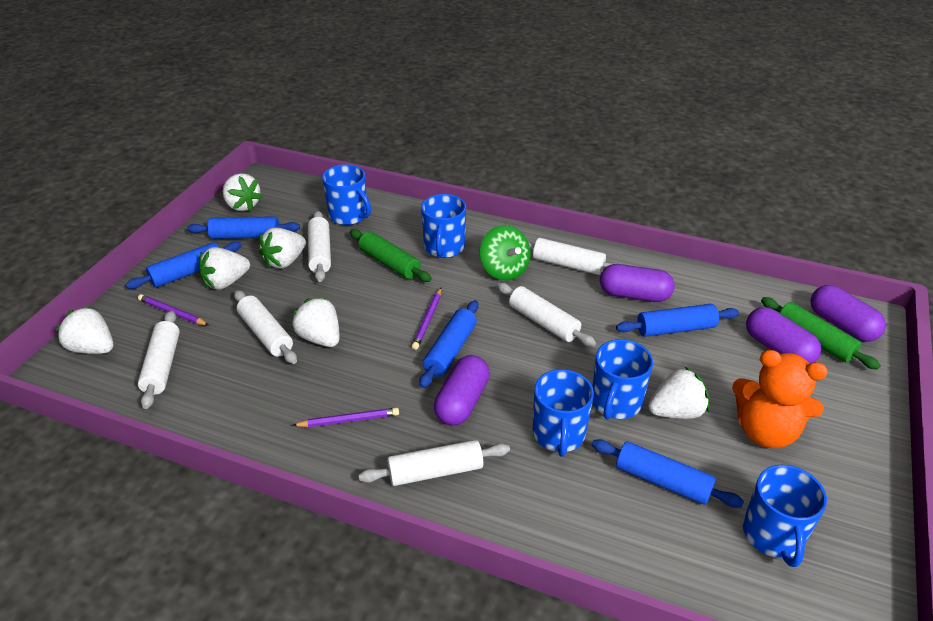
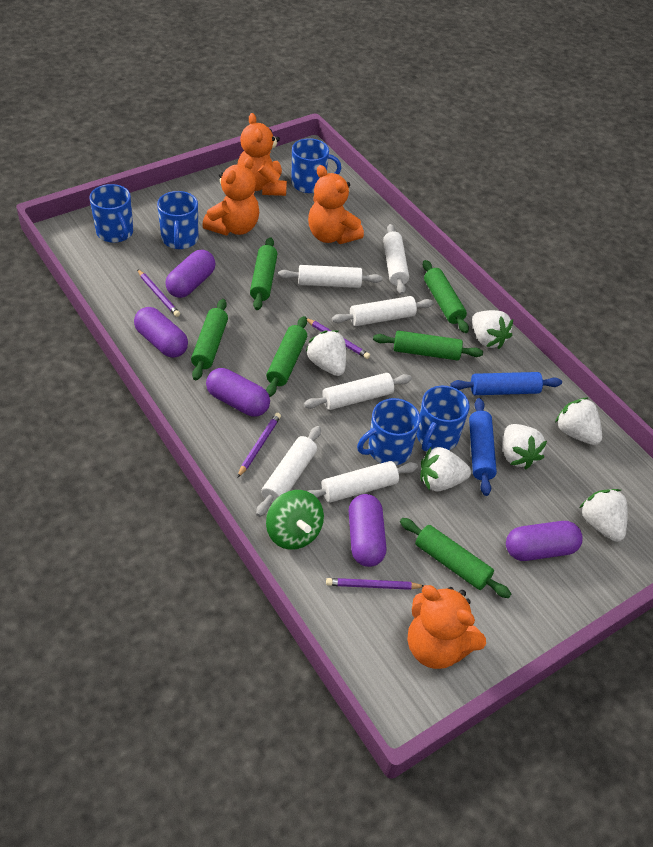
blue rolling pin: 5 -> 2
green rolling pin: 2 -> 6
orange teddy bear: 1 -> 4
purple capsule: 4 -> 5
purple pencil: 3 -> 4

